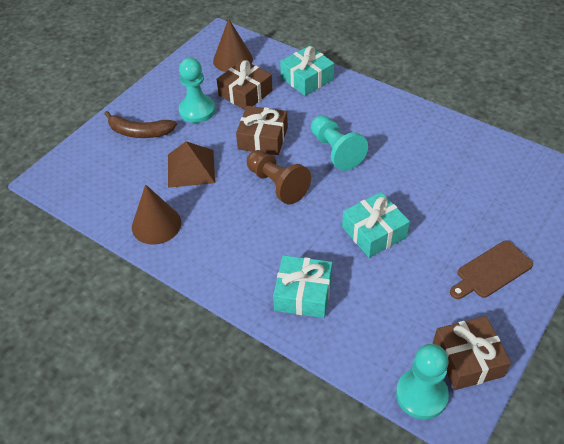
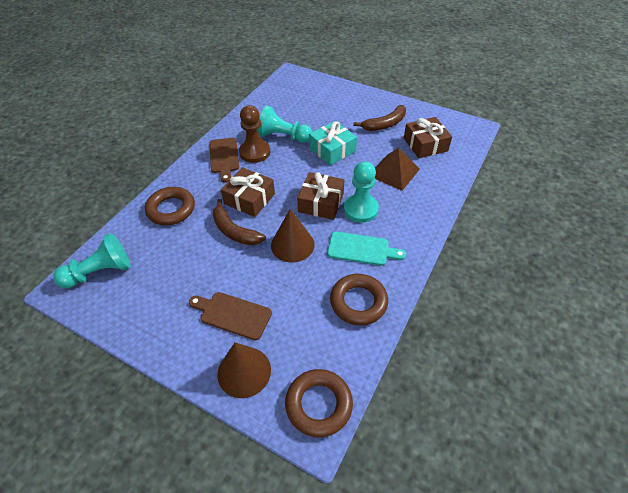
brown banana: 1 -> 2
brown cutting board: 1 -> 2
brown ring: 0 -> 3
turquoise cutting board: 0 -> 1
turquoise gift: 3 -> 1

